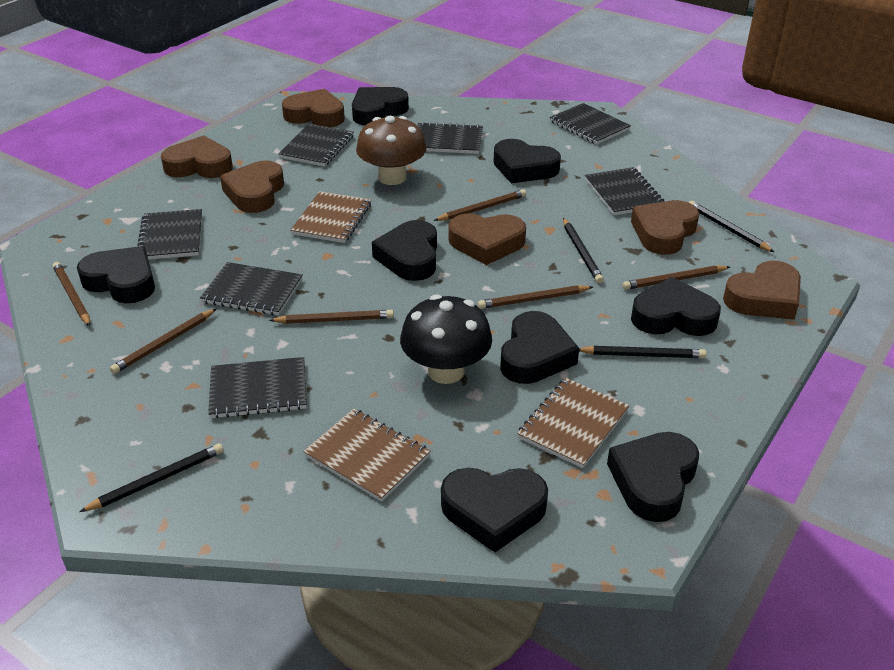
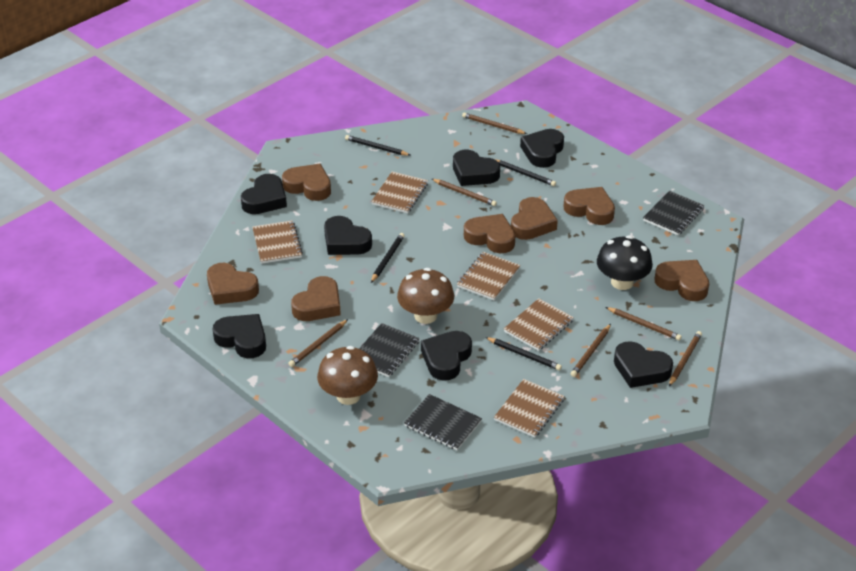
black heart: 8 -> 7
black notebook: 7 -> 3
brown heart: 6 -> 7
brown mushroom: 1 -> 2
brown notebook: 3 -> 5

